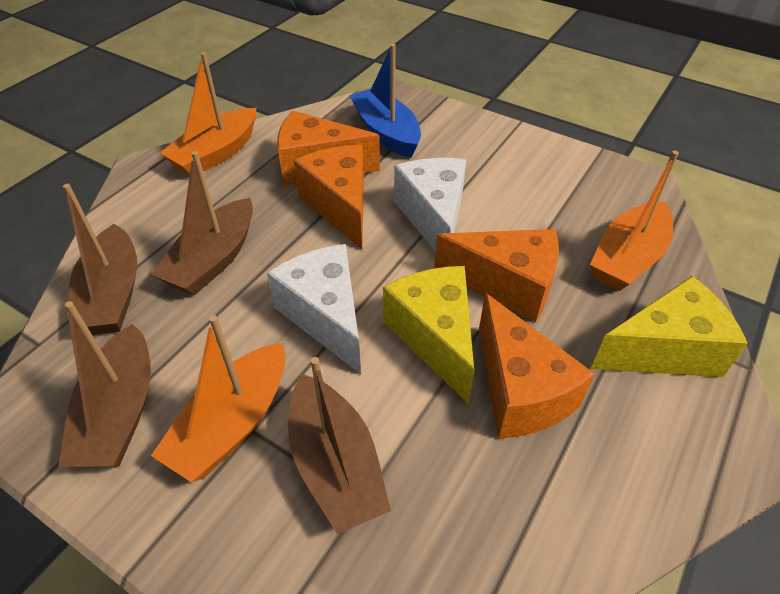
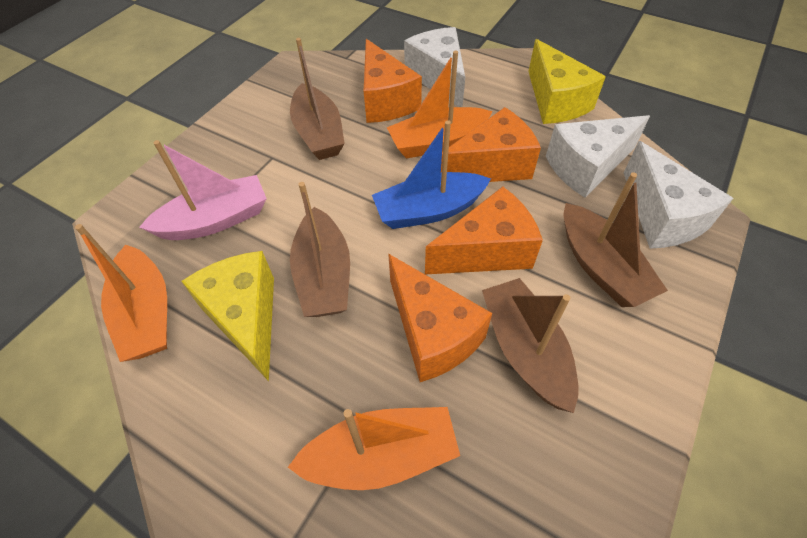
pink boat: 0 -> 1
white cheese: 2 -> 3

